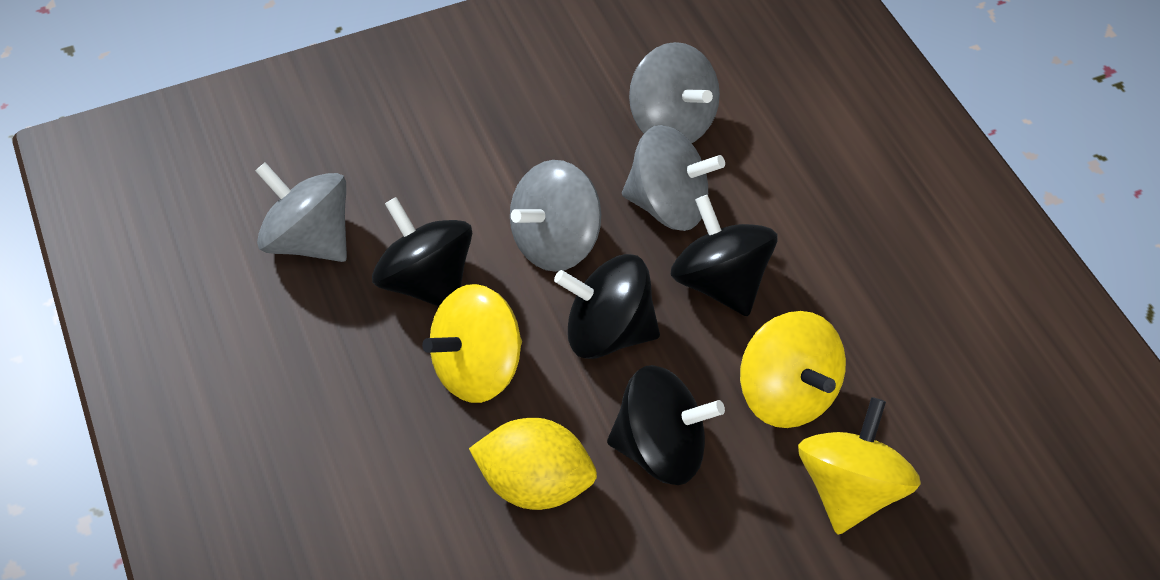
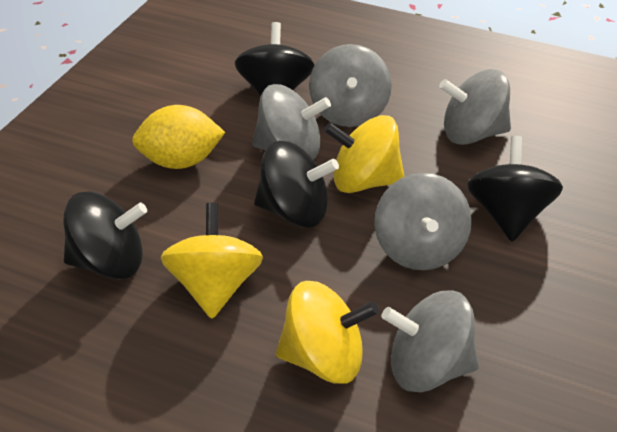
grey spinning top: 4 -> 5

